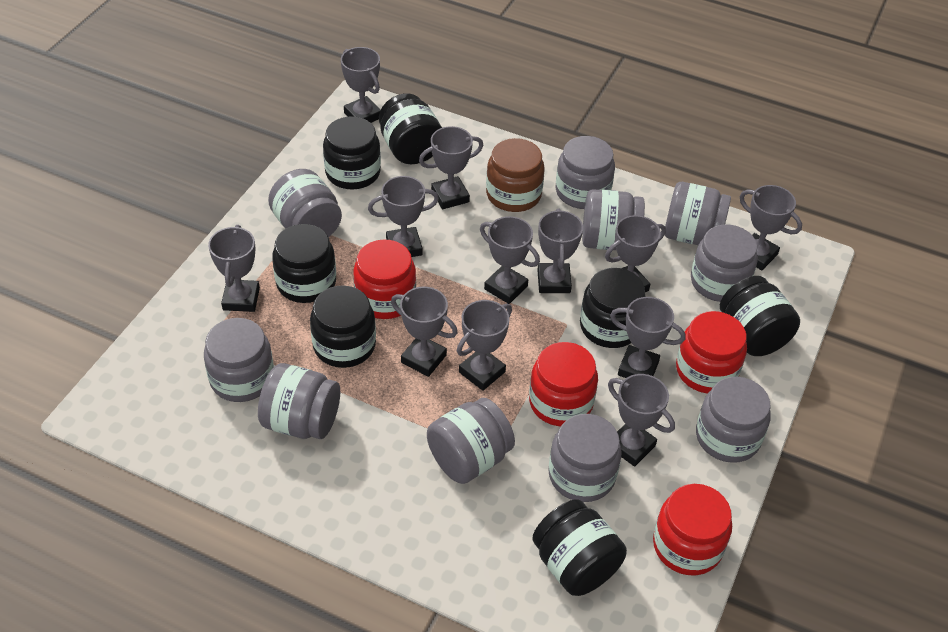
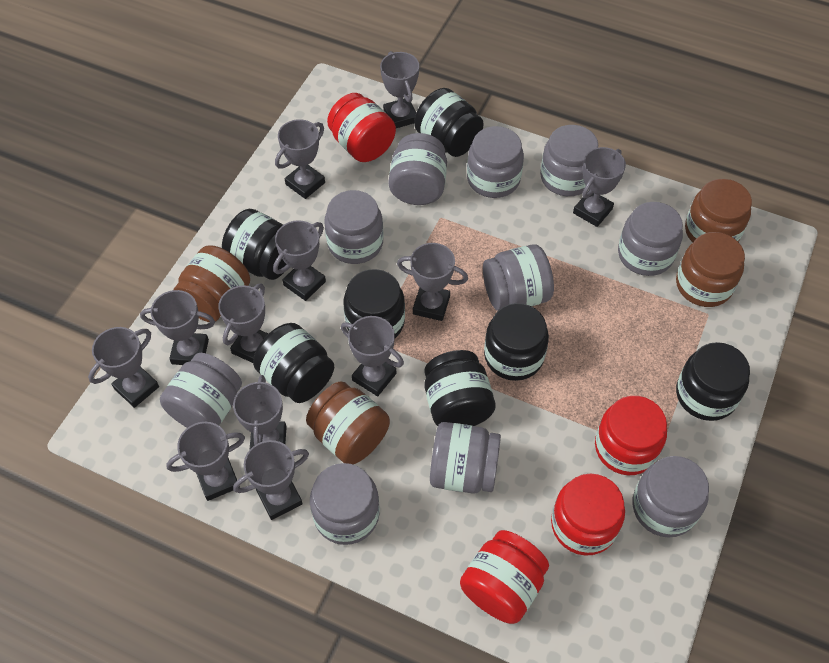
brown jar: 1 -> 4

